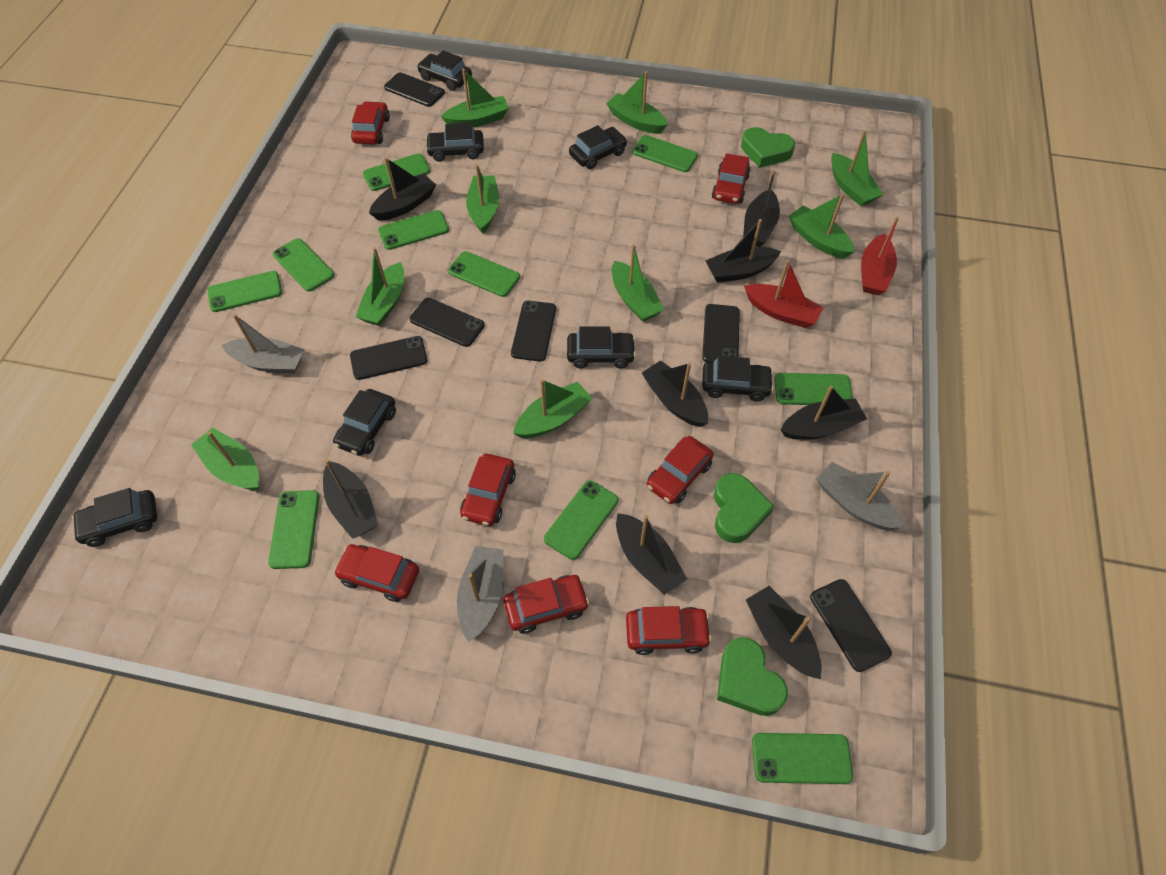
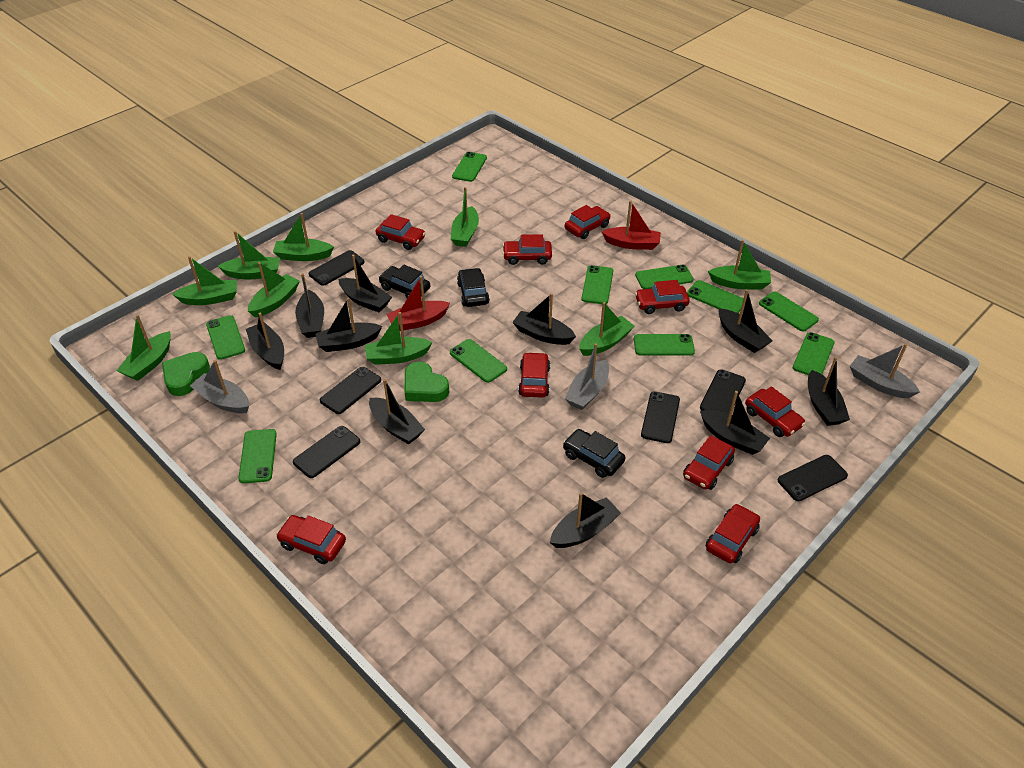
black boat: 8 -> 10
black car: 7 -> 3
green heart: 3 -> 2
red car: 7 -> 9

